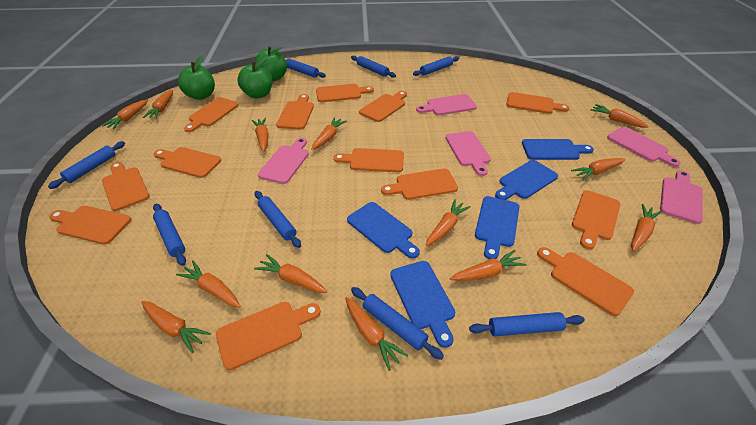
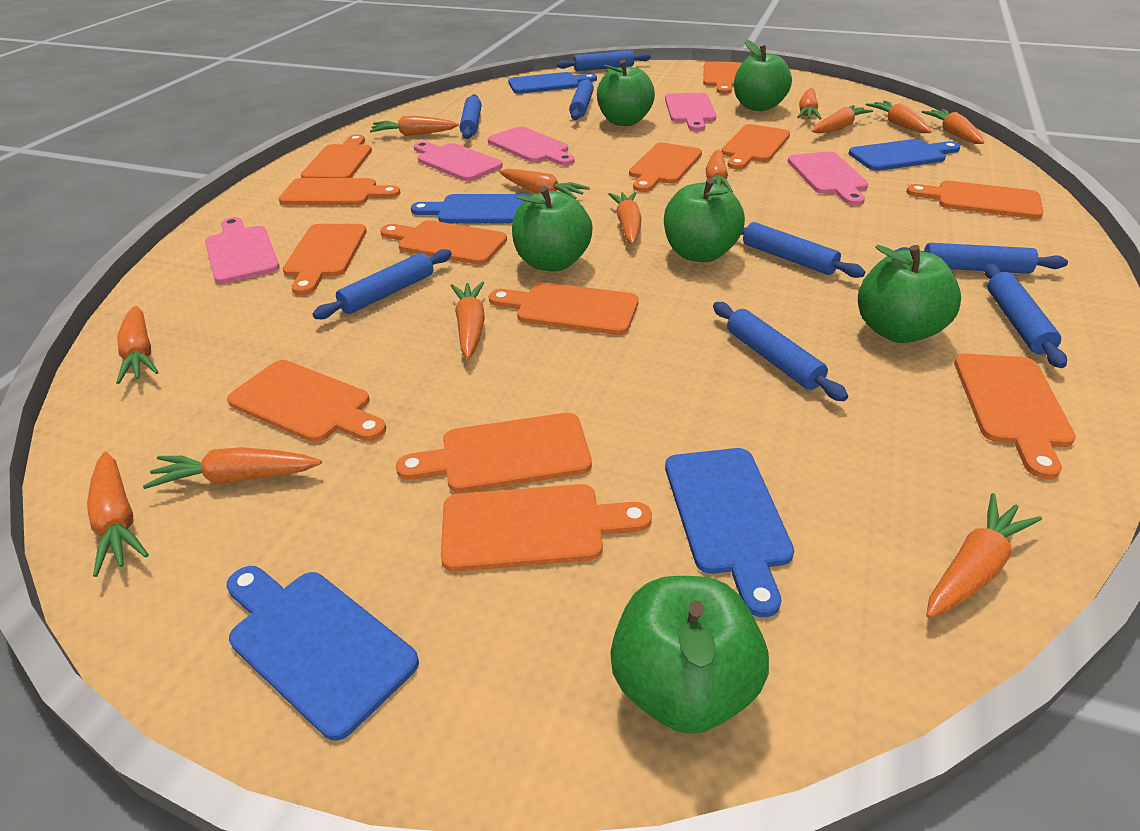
green apple: 3 -> 6

